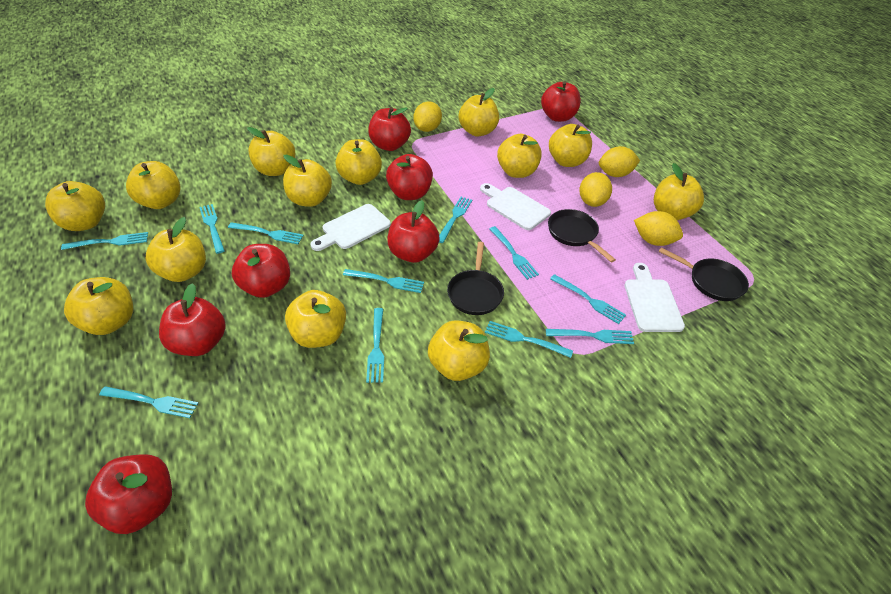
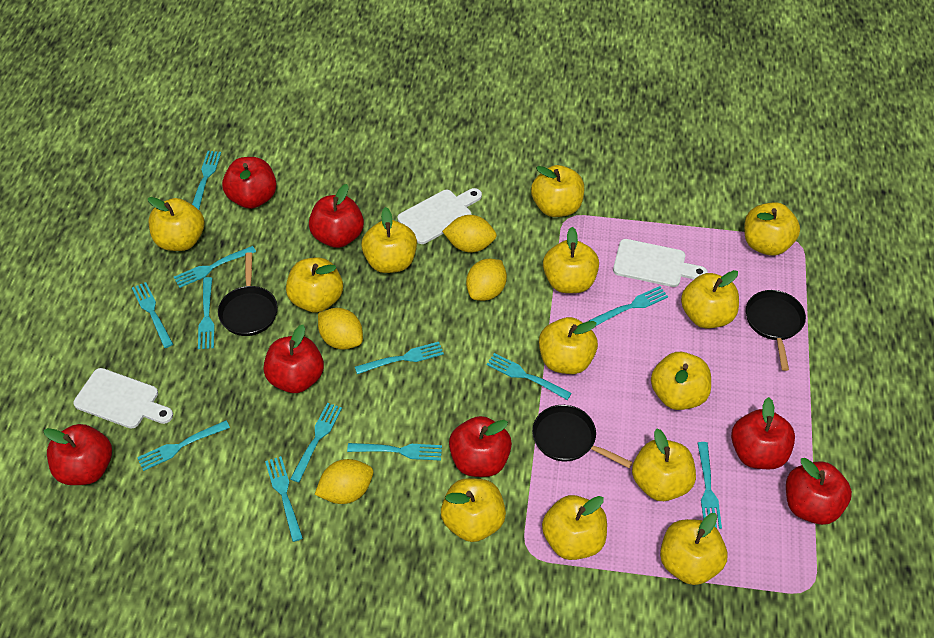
turquoise fork: 11 -> 12

